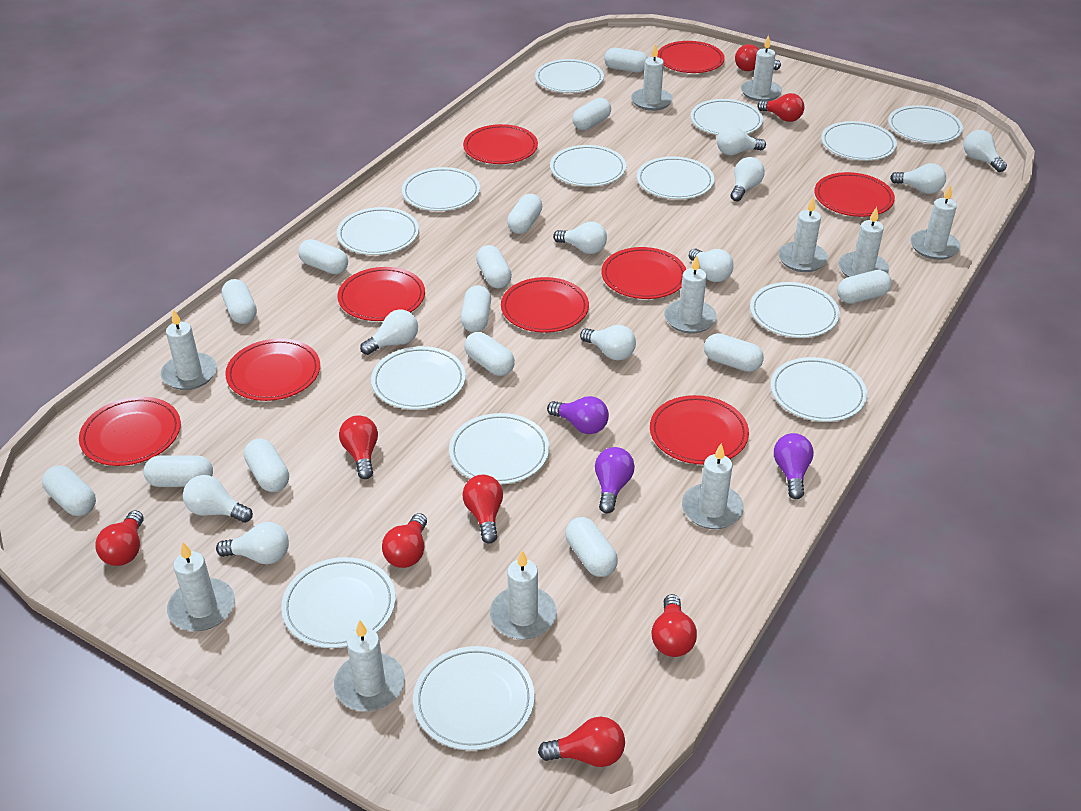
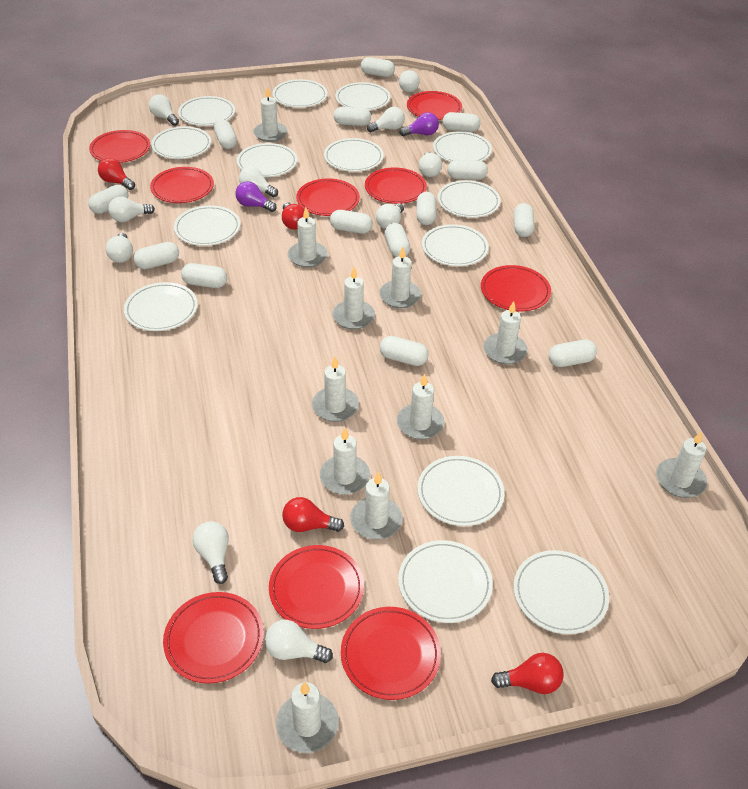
purple light bulb: 3 -> 2
red light bulb: 8 -> 4

